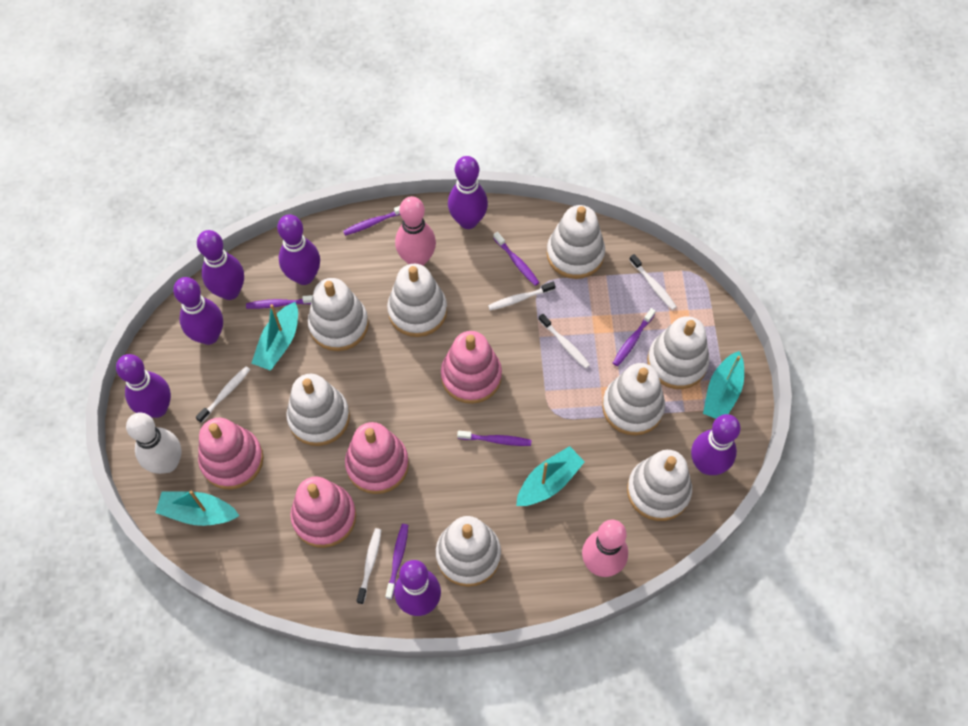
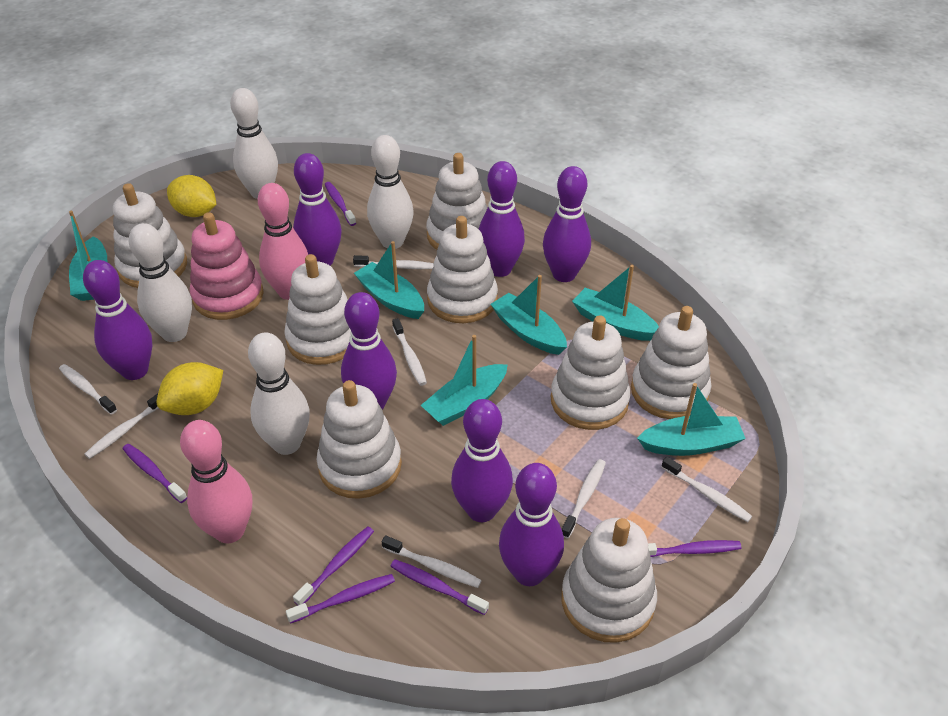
pink stacking toy: 4 -> 1
turquoise boat: 4 -> 6
white bowling pin: 1 -> 4
white toothbrush: 5 -> 7
yellow lemon: 0 -> 2

